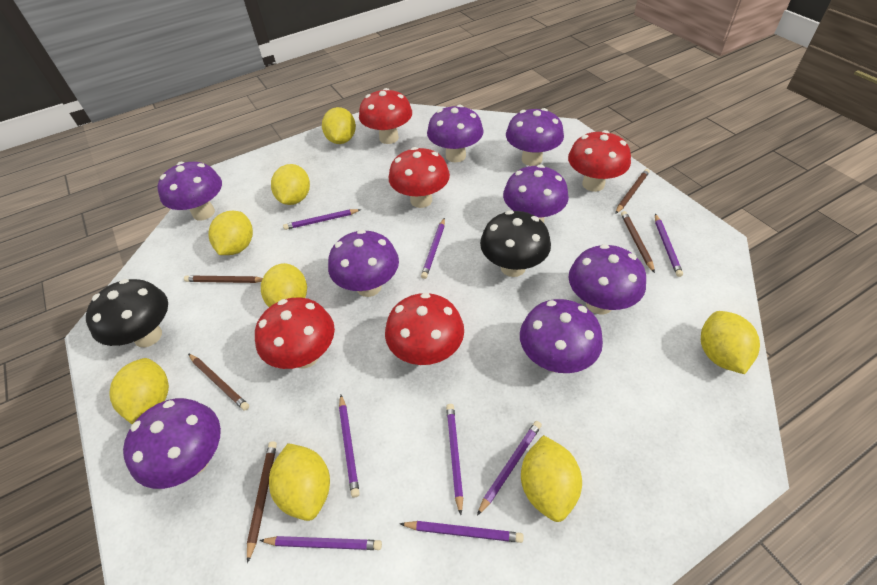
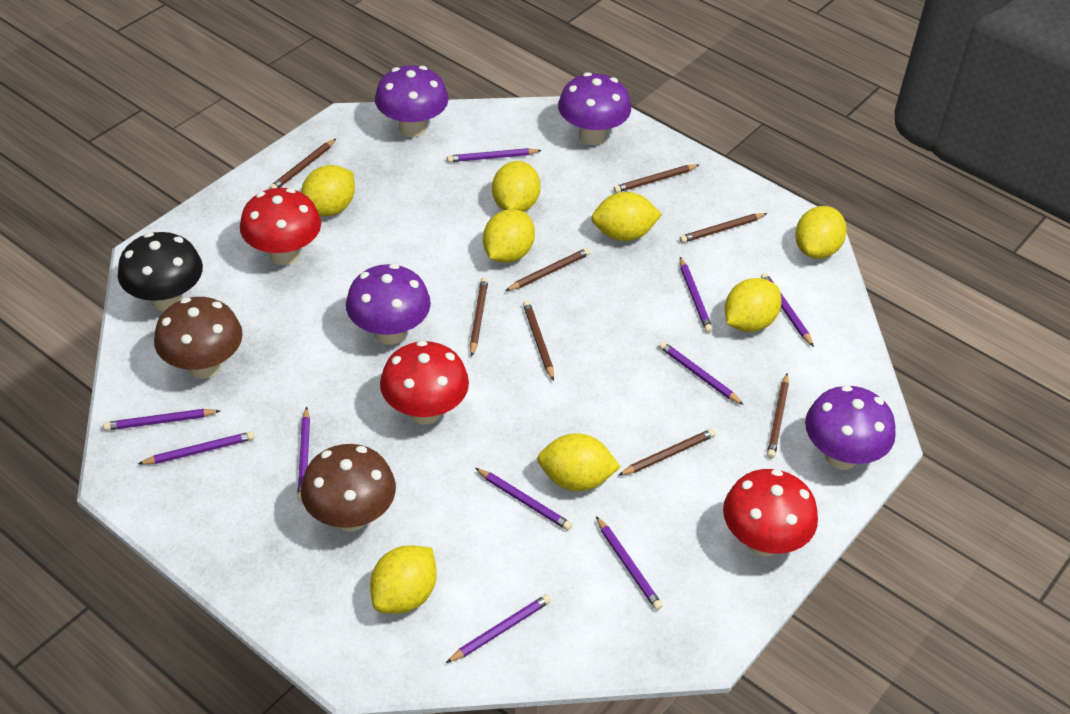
black mushroom: 2 -> 1
brown mushroom: 0 -> 2
brown pencil: 5 -> 8
purple mushroom: 8 -> 4
purple pencil: 8 -> 10
red mushroom: 5 -> 3

